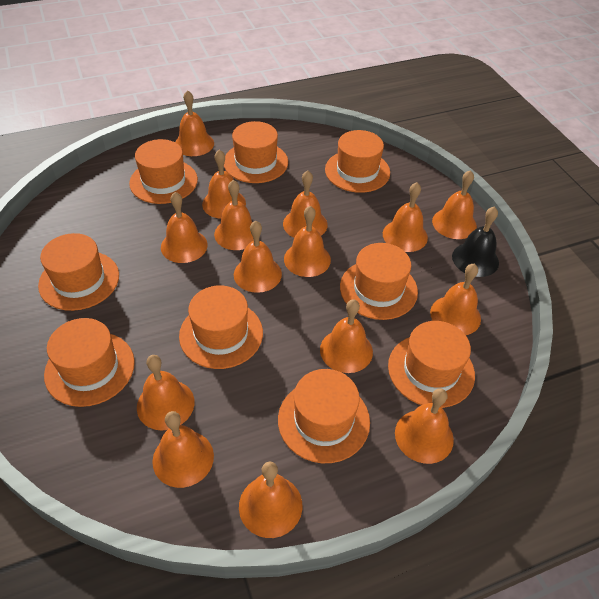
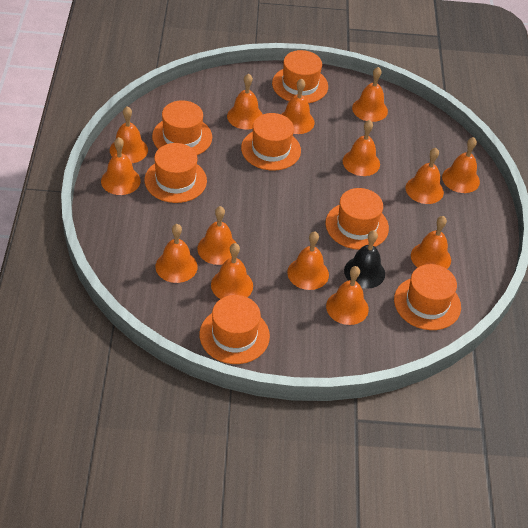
orange bell: 15 -> 14
orange hat: 9 -> 7

